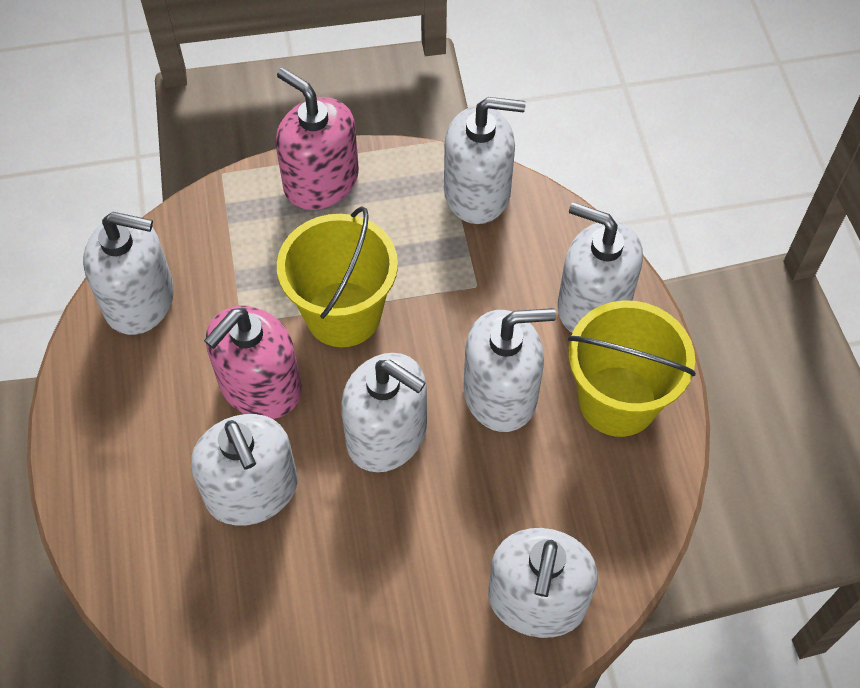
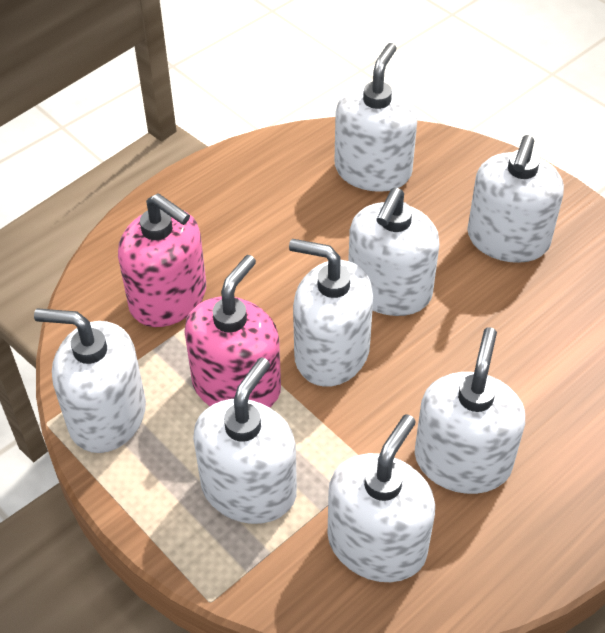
white soap dispenser: 7 -> 8
yellow bucket: 2 -> 0

